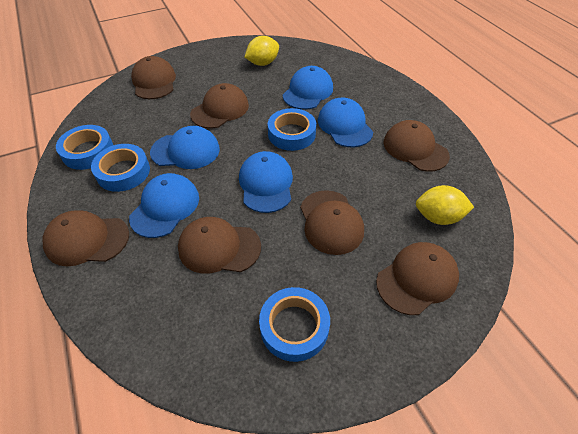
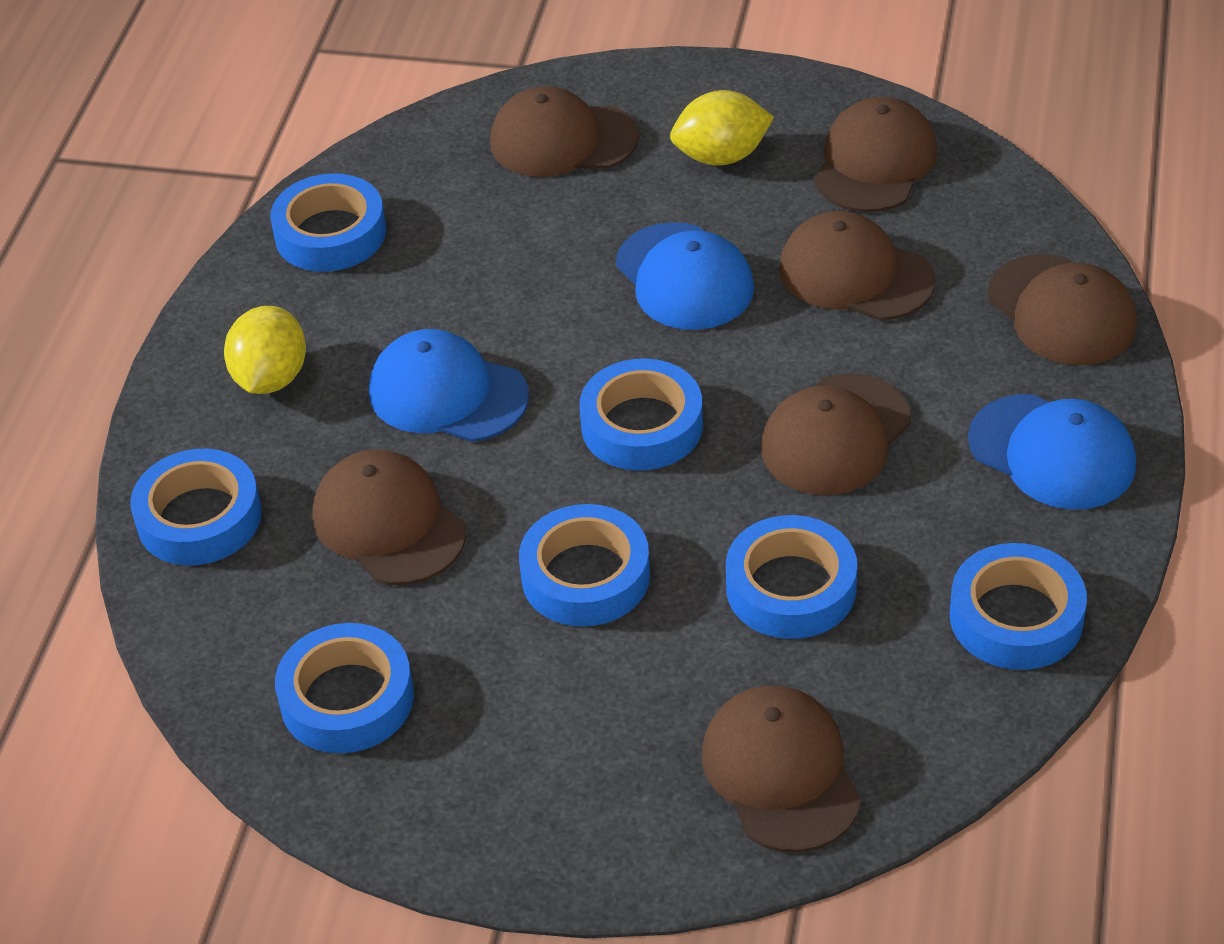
blue cap: 5 -> 3
blue tape: 4 -> 7

